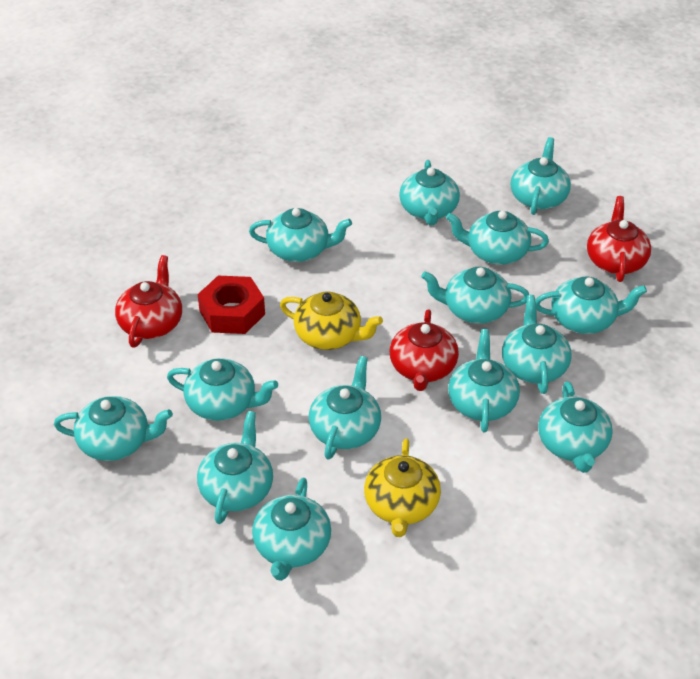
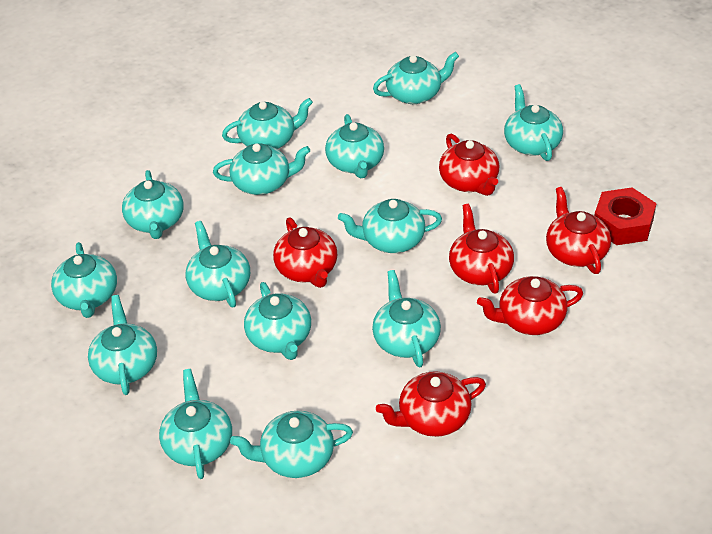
red teapot: 3 -> 6
yellow teapot: 2 -> 0

